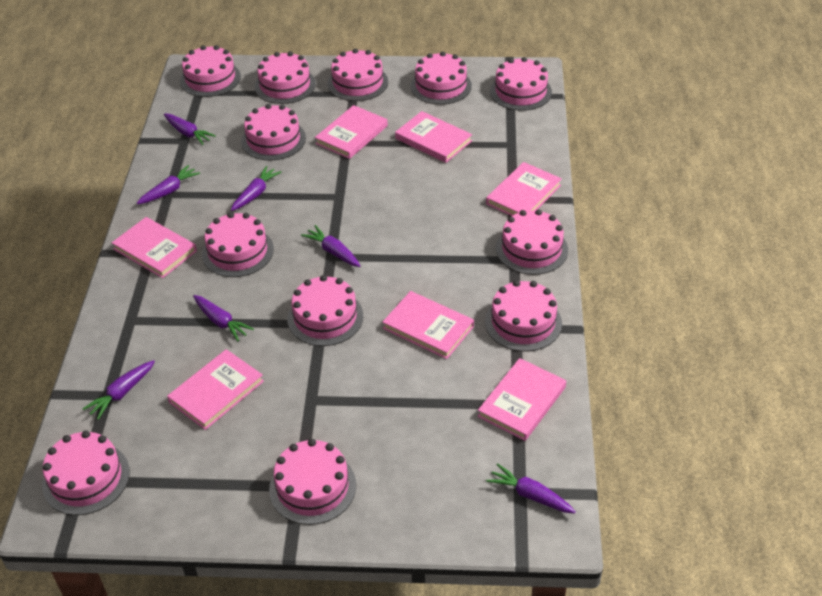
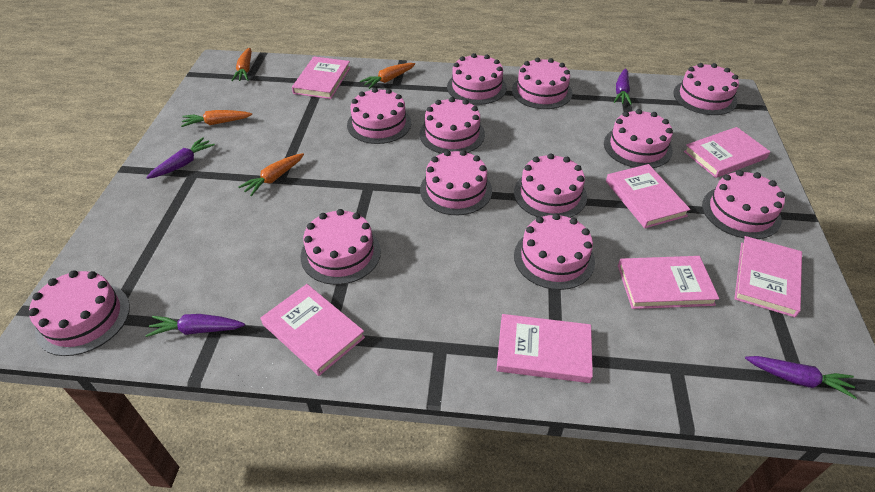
orange carrot: 0 -> 4
purple carrot: 7 -> 4

